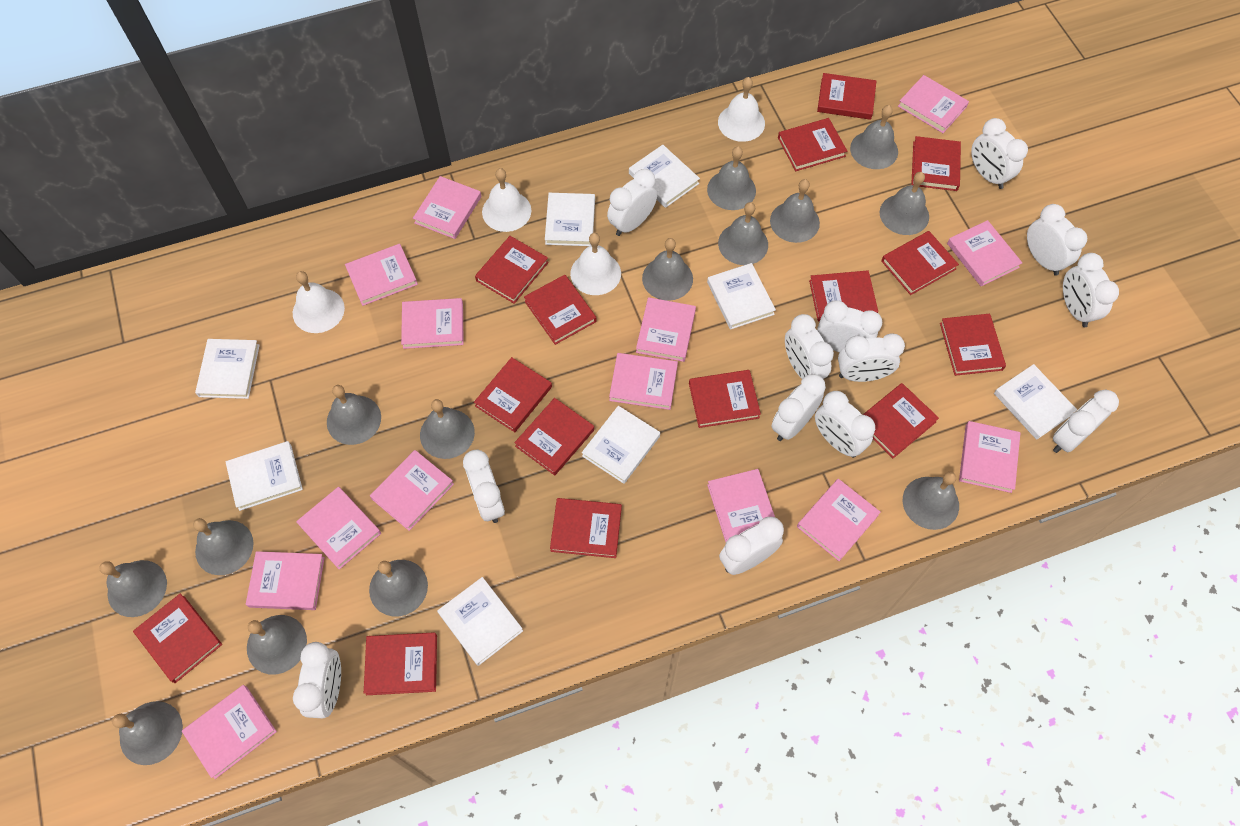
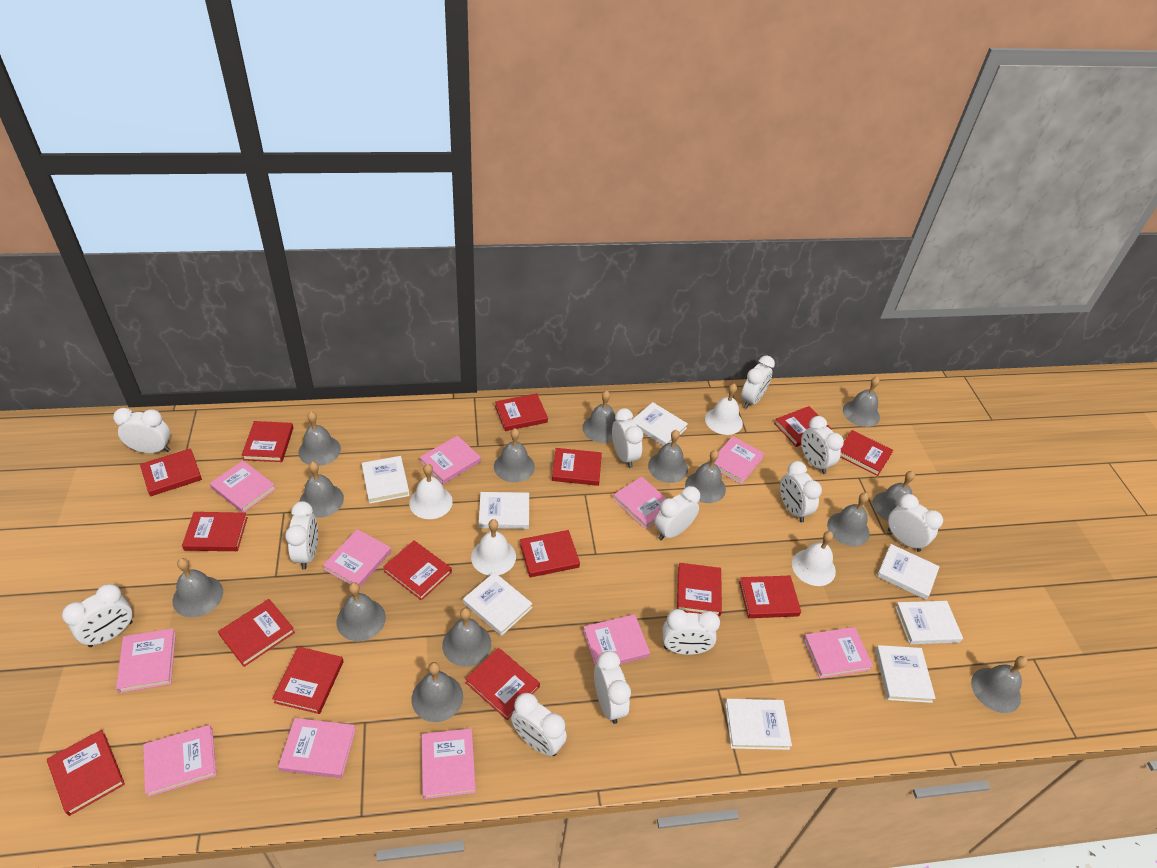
pink book: 14 -> 11
white clock: 13 -> 12

